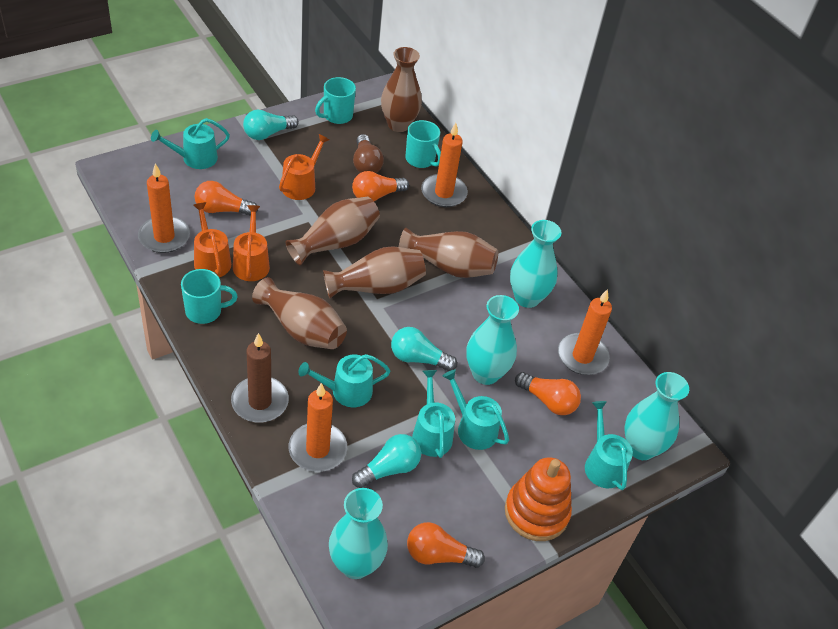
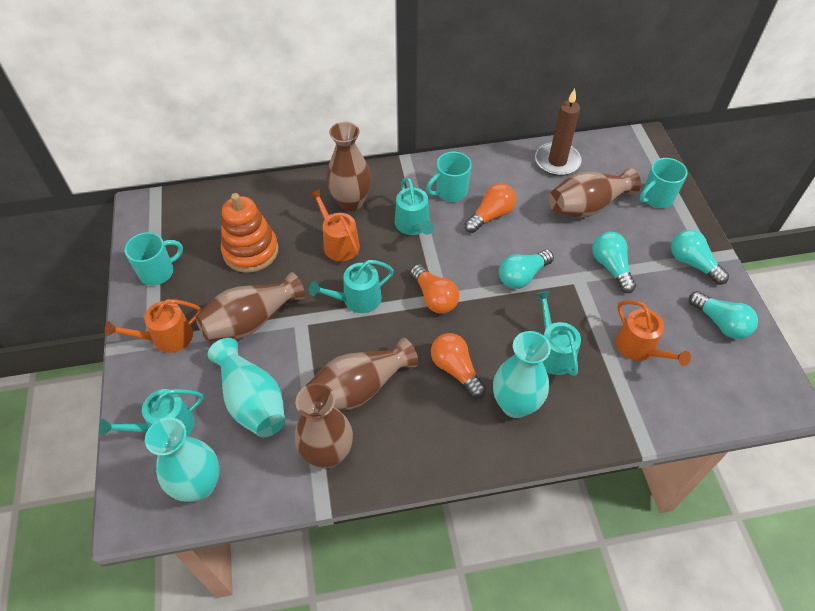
brown light bulb: 1 -> 0
orange candle: 4 -> 0
orange light bulb: 4 -> 3
turquoise light bulb: 3 -> 4
turquoise vase: 4 -> 3
turquoise watering can: 5 -> 4

